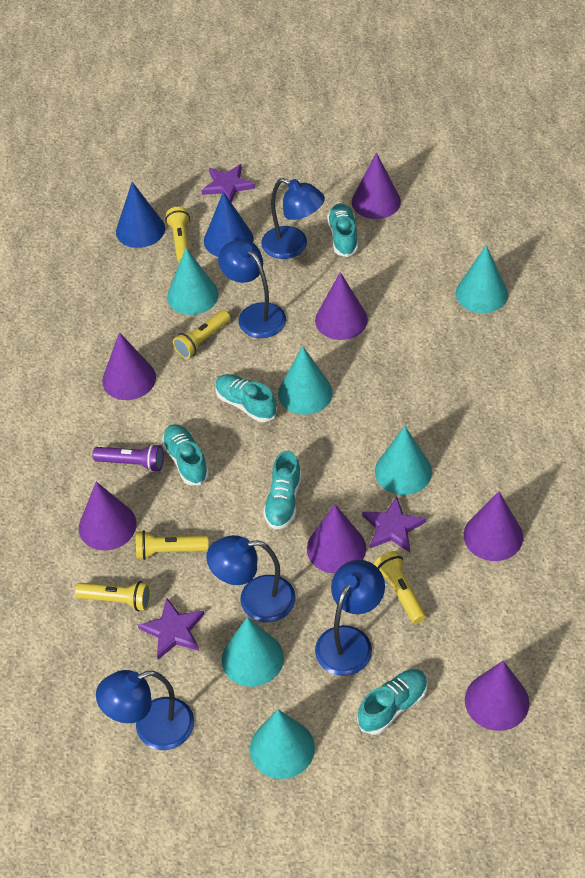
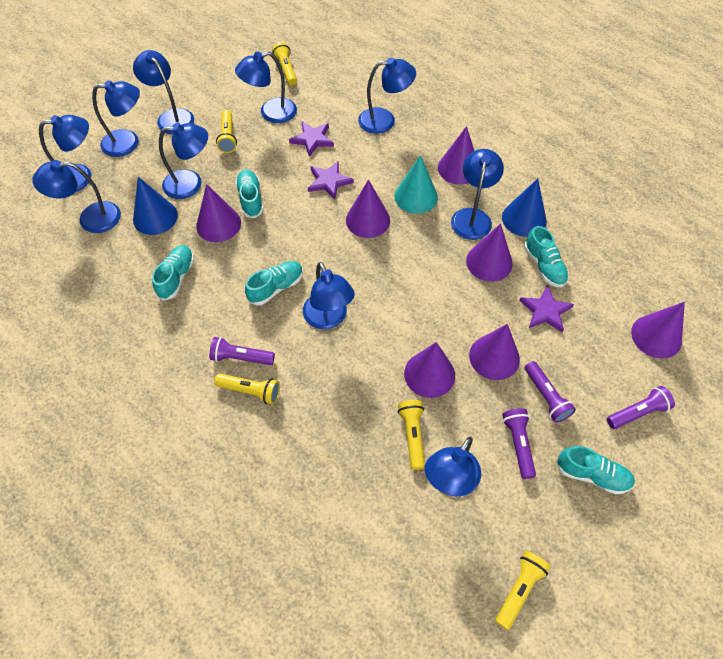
blue lamp: 5 -> 10
purple flashlight: 1 -> 4
turquoise cone: 6 -> 1

